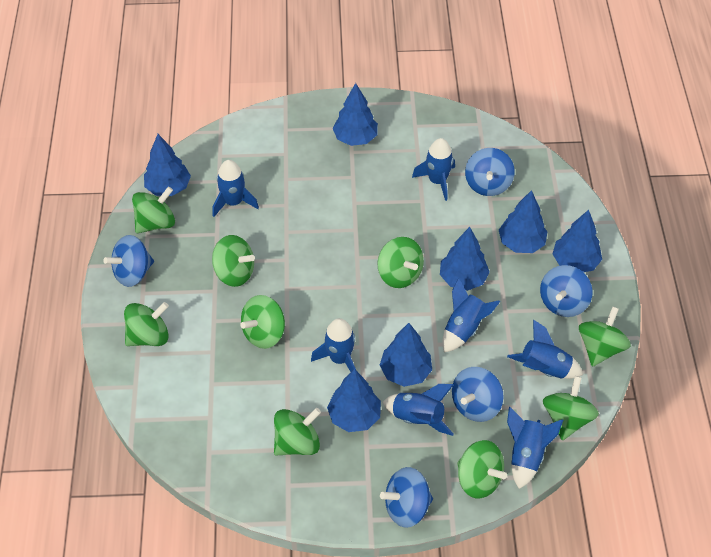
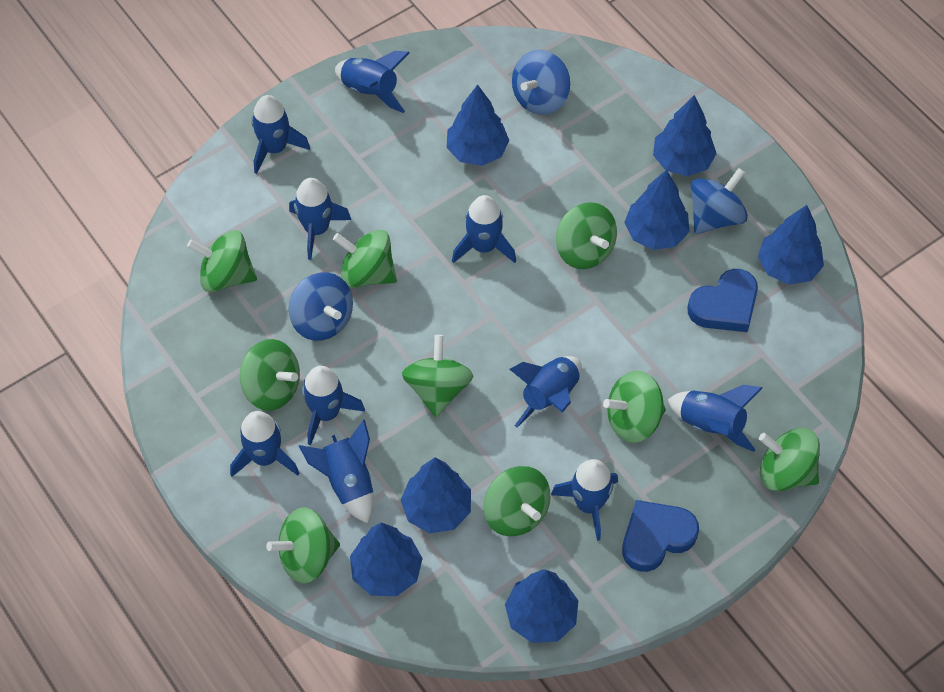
blue heart: 0 -> 2
blue rocket: 7 -> 10
blue spinning top: 5 -> 3

